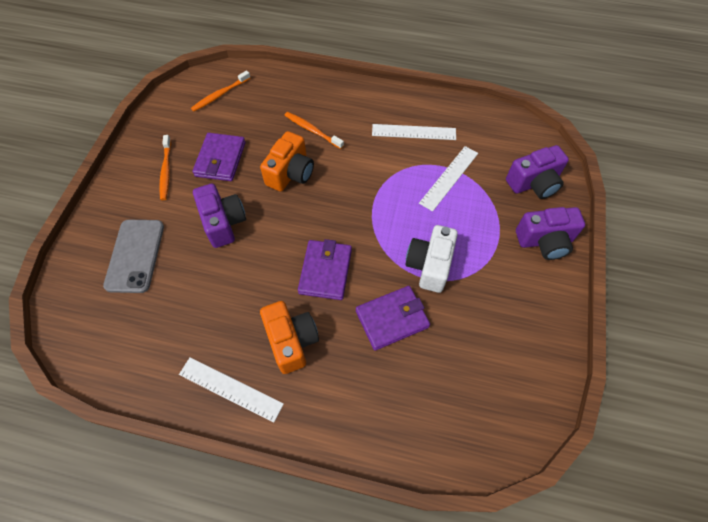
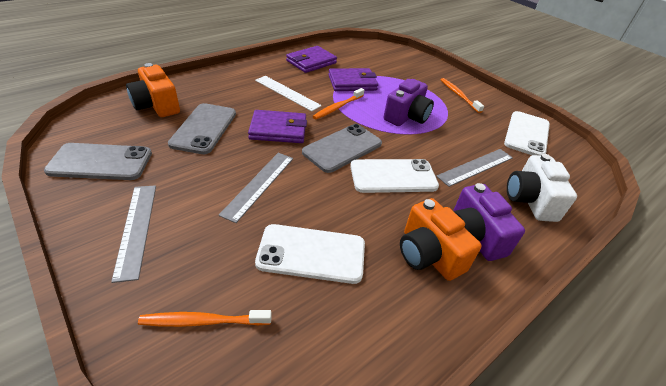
grey phone: 1 -> 3
grey ruler: 0 -> 3
purple camera: 3 -> 2
white phone: 0 -> 3
white ruler: 3 -> 1

